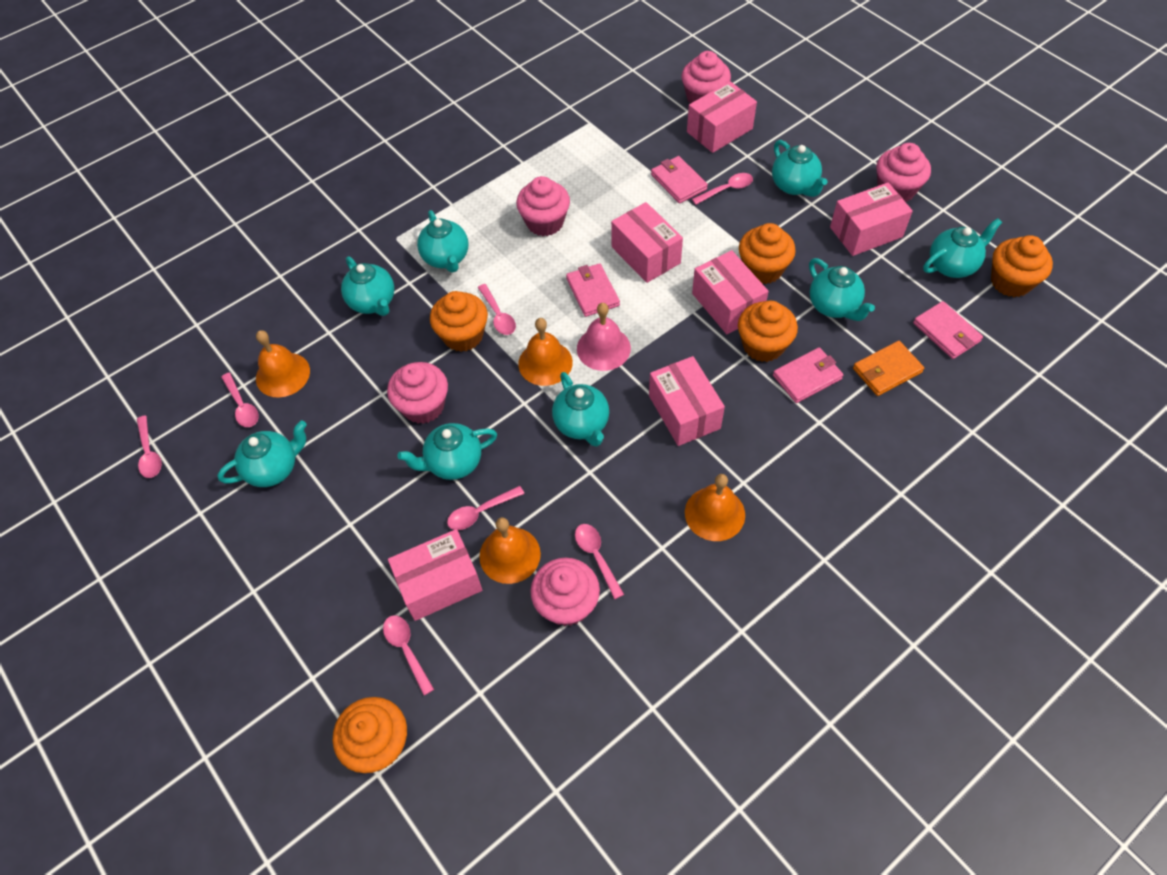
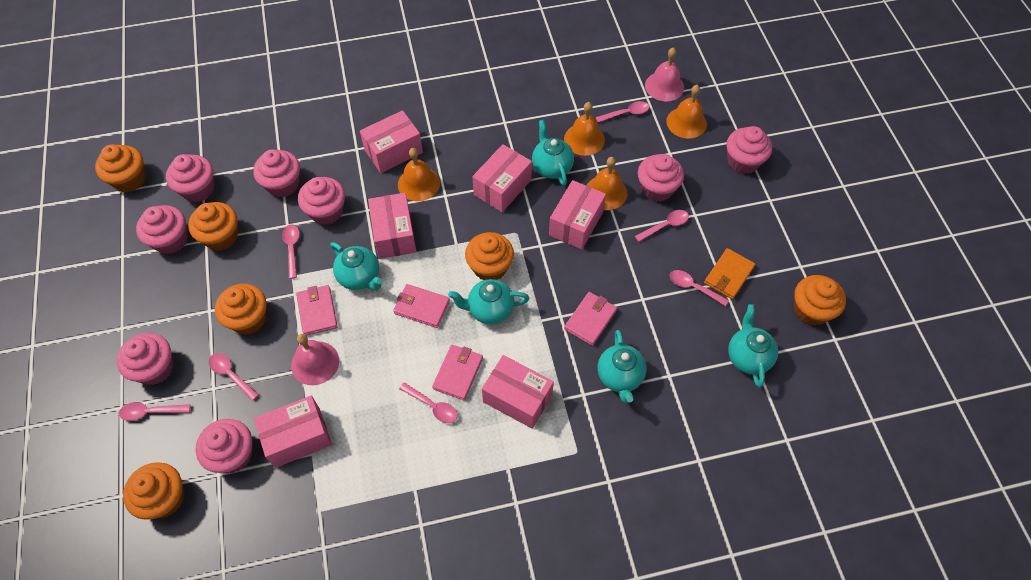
orange cupcake: 5 -> 6
pink bell: 1 -> 2
pink cupcake: 5 -> 8
turquoise teapot: 8 -> 5

